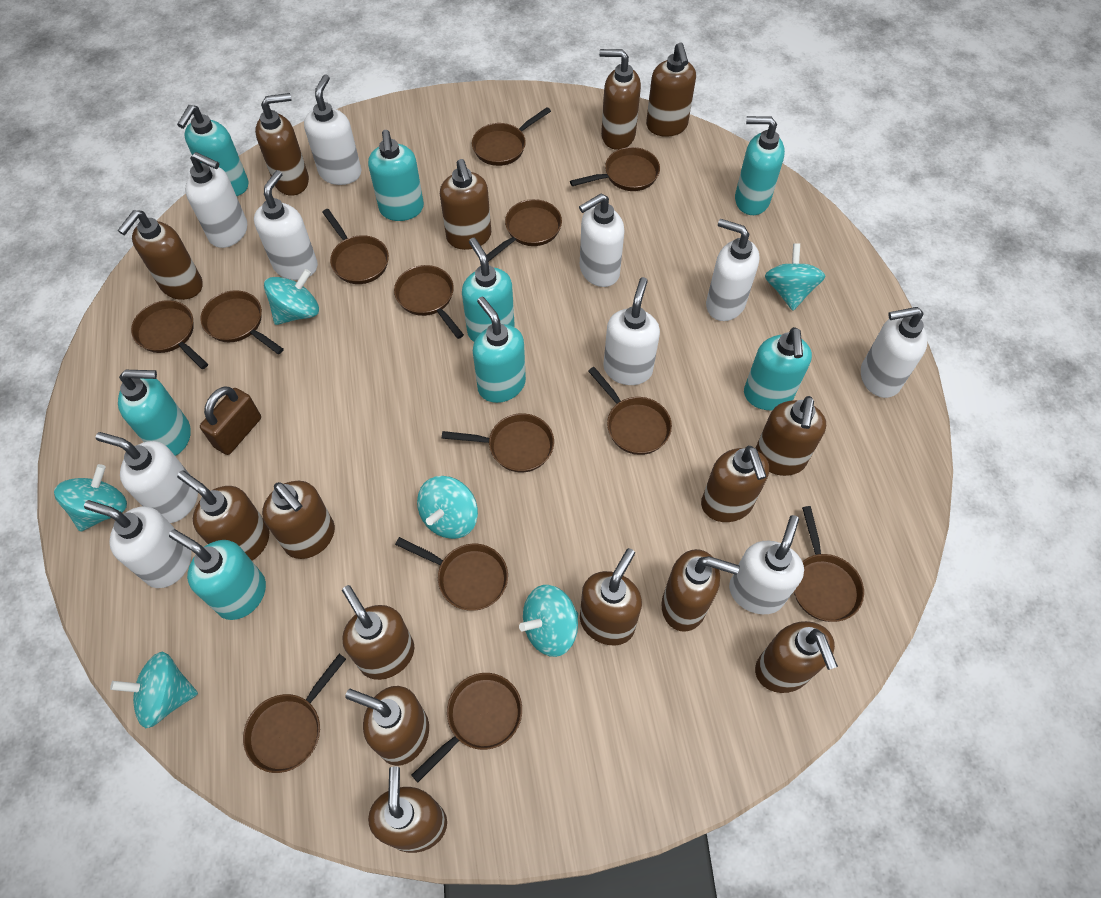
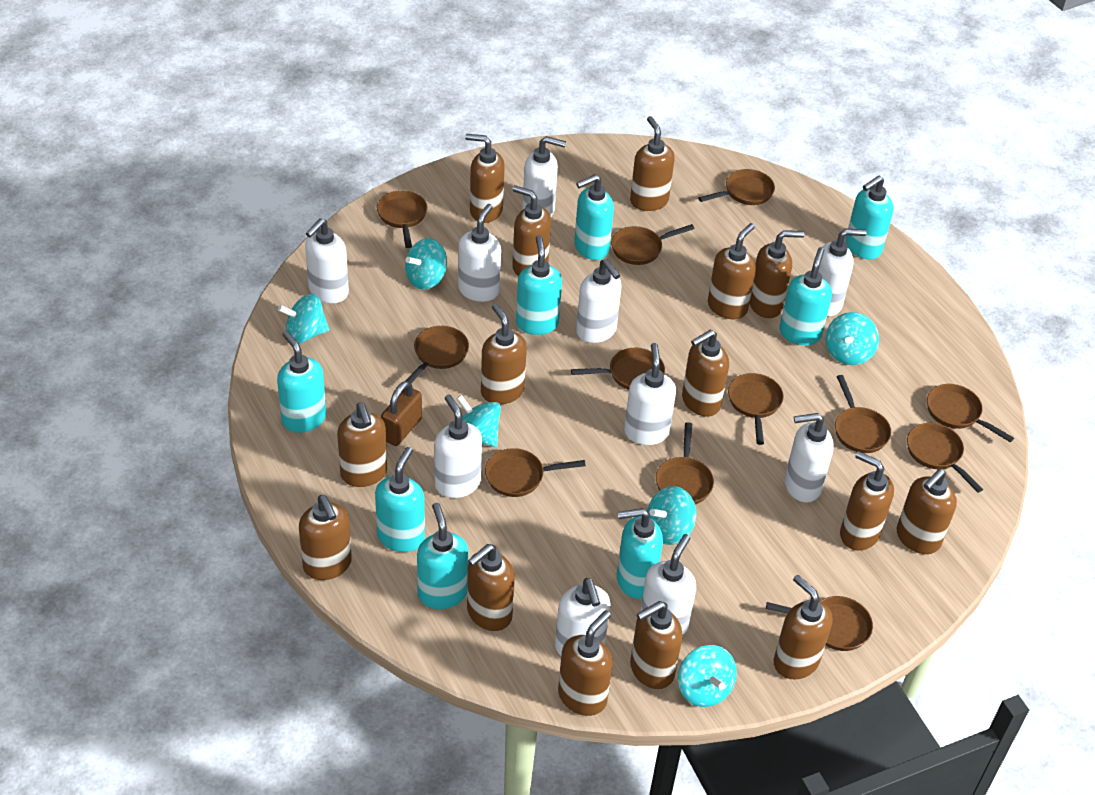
brown pan: 13 -> 12

